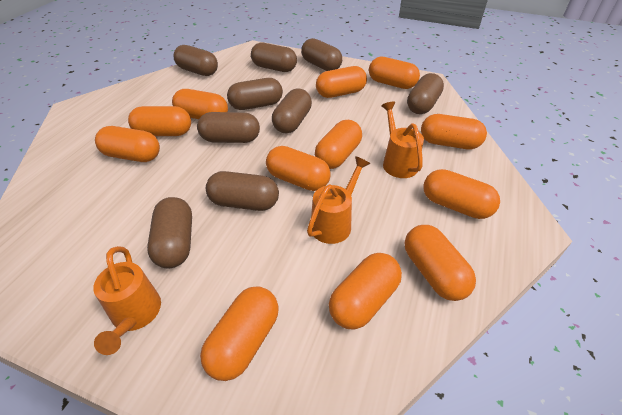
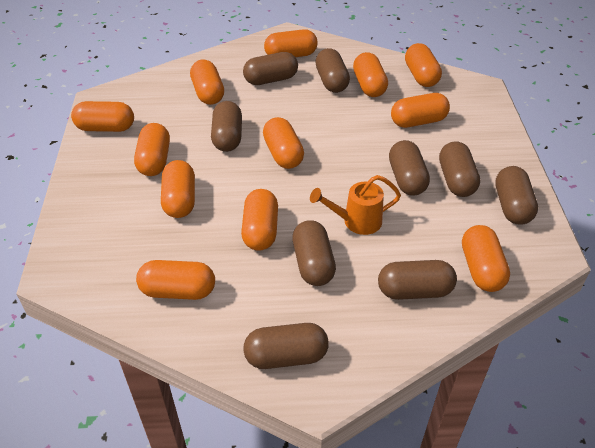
orange watering can: 3 -> 1

